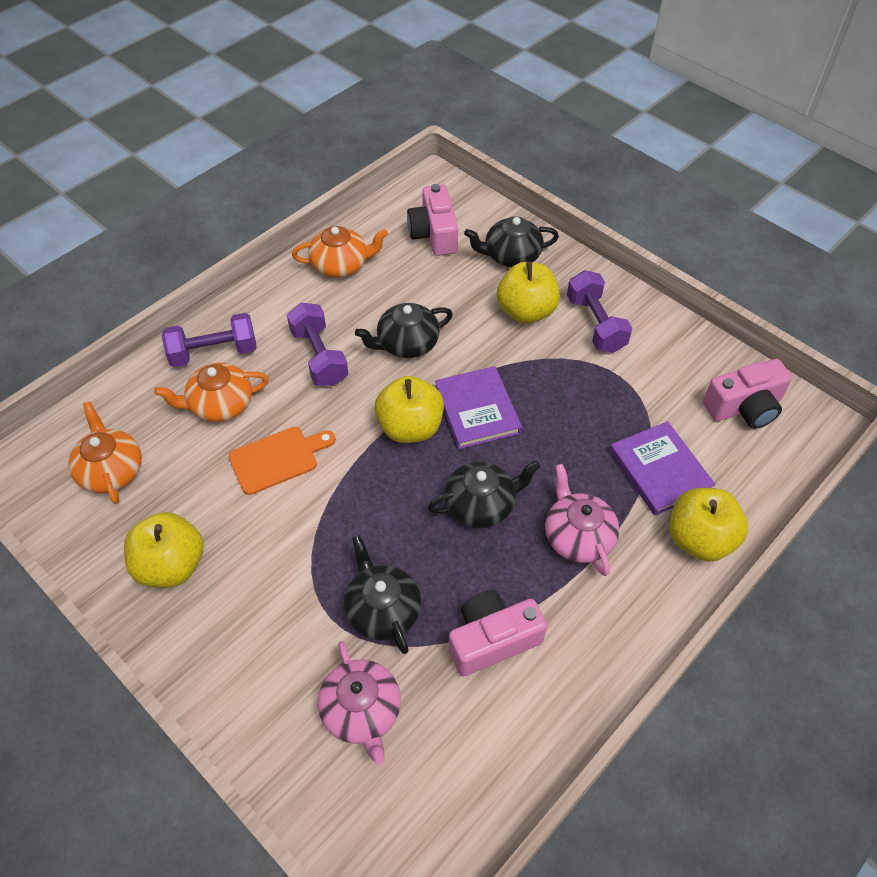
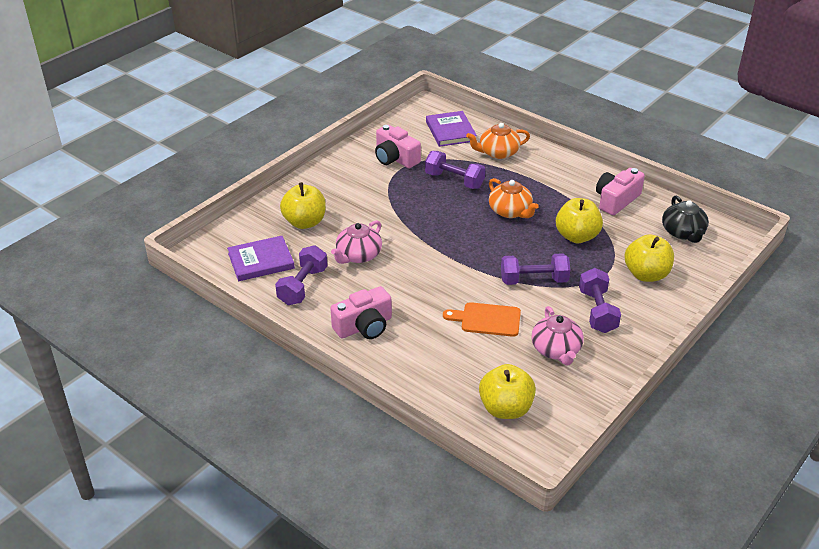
black teapot: 4 -> 1
orange teapot: 3 -> 2
purple dumbbell: 3 -> 4

